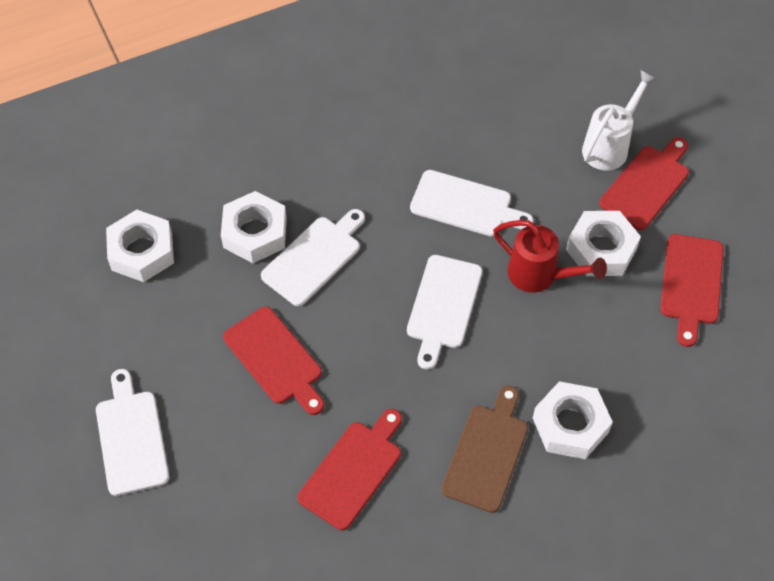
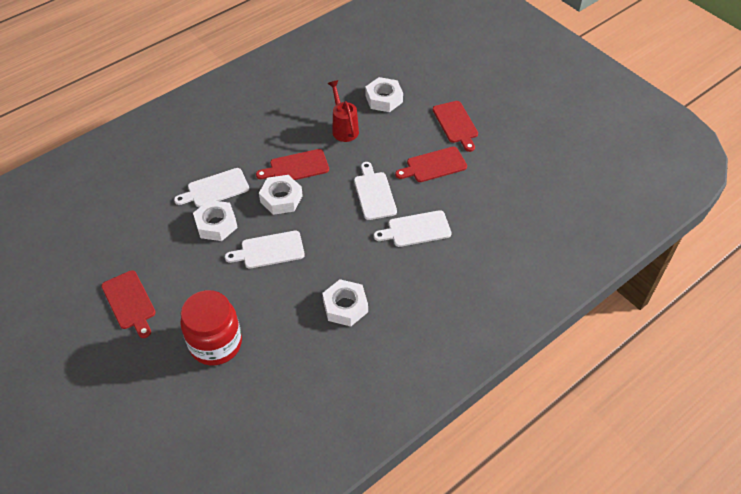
brown cutting board: 1 -> 0
red jar: 0 -> 1
white watering can: 1 -> 0

